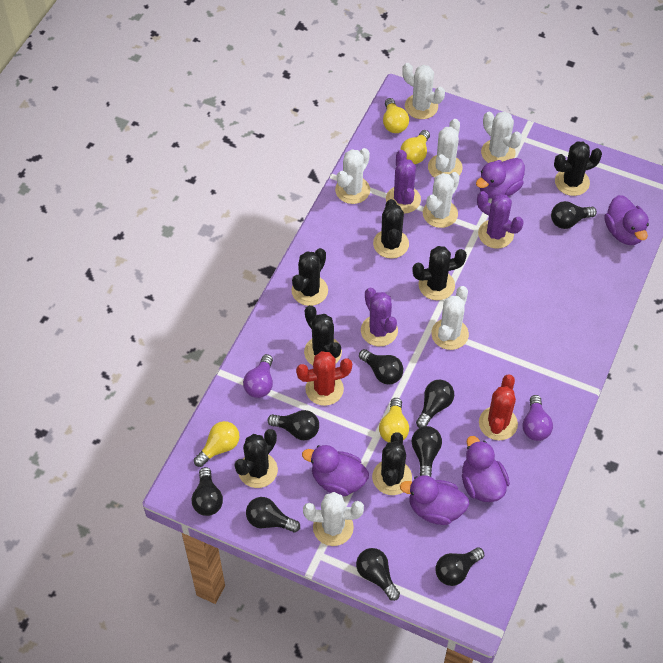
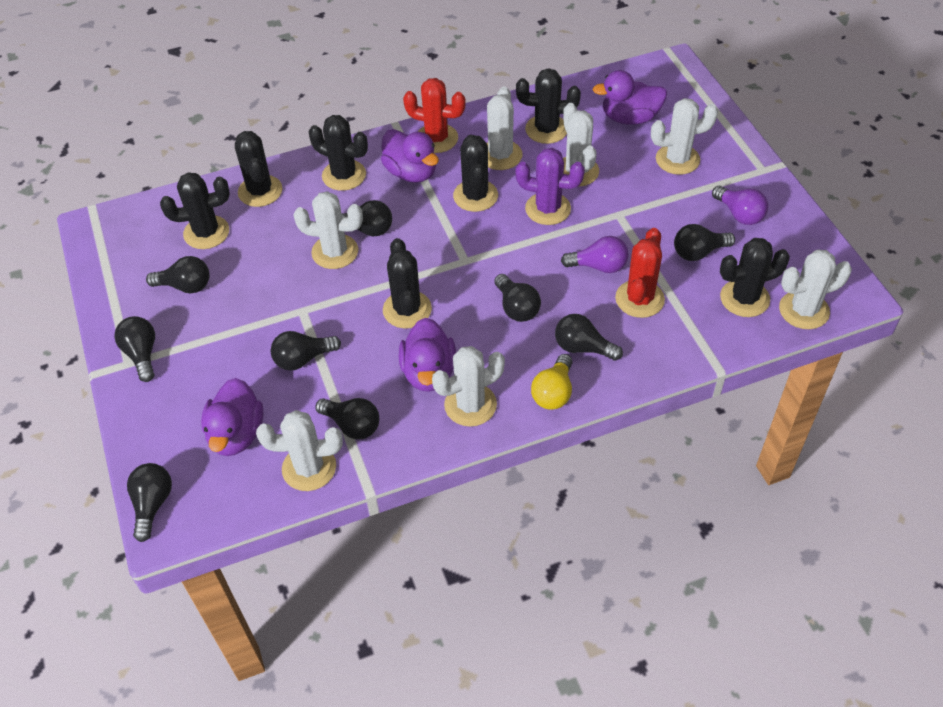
purple cactus: 3 -> 1
purple duck: 5 -> 4
yellow light bulb: 4 -> 1

